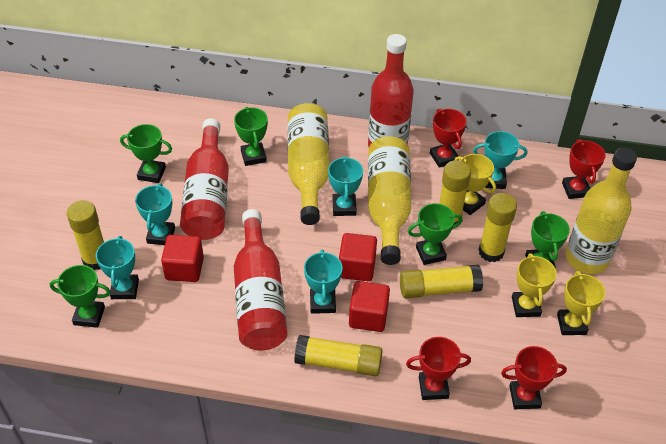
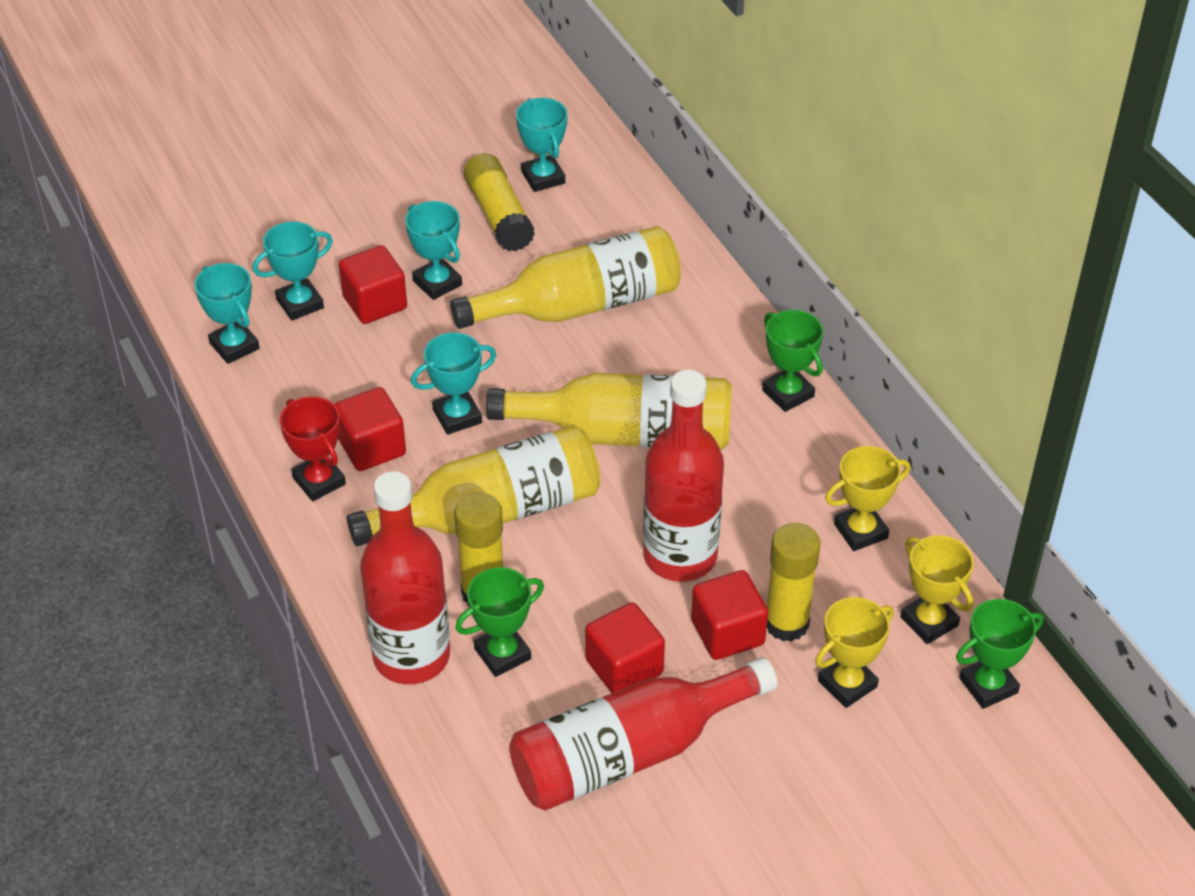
green trophy: 5 -> 3
red cube: 3 -> 4
red trophy: 4 -> 1
yellow glue stick: 5 -> 3

